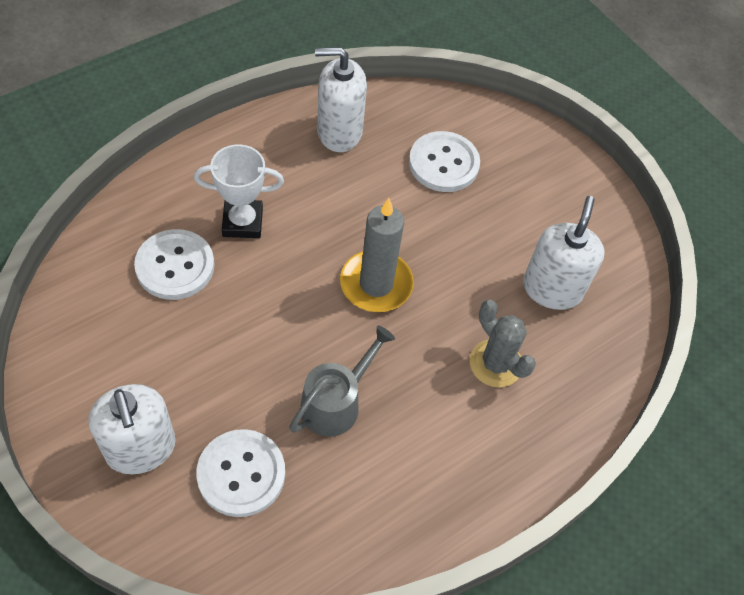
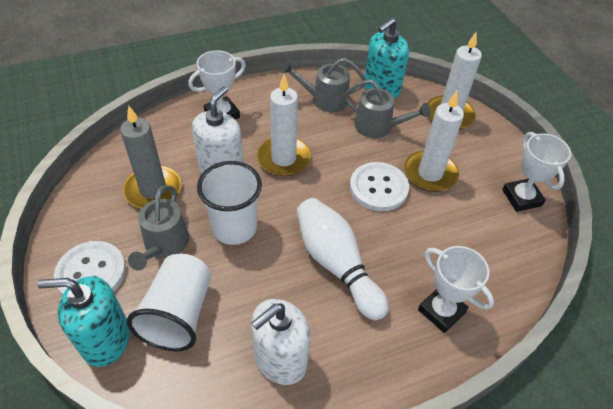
grey cactus: 1 -> 0
grey watering can: 1 -> 3
turquoise soap dispenser: 0 -> 2
white bowling pin: 0 -> 1
white button: 3 -> 2
white candle: 0 -> 3
white cup: 0 -> 2
white soap dispenser: 3 -> 2
white trophy: 1 -> 3

